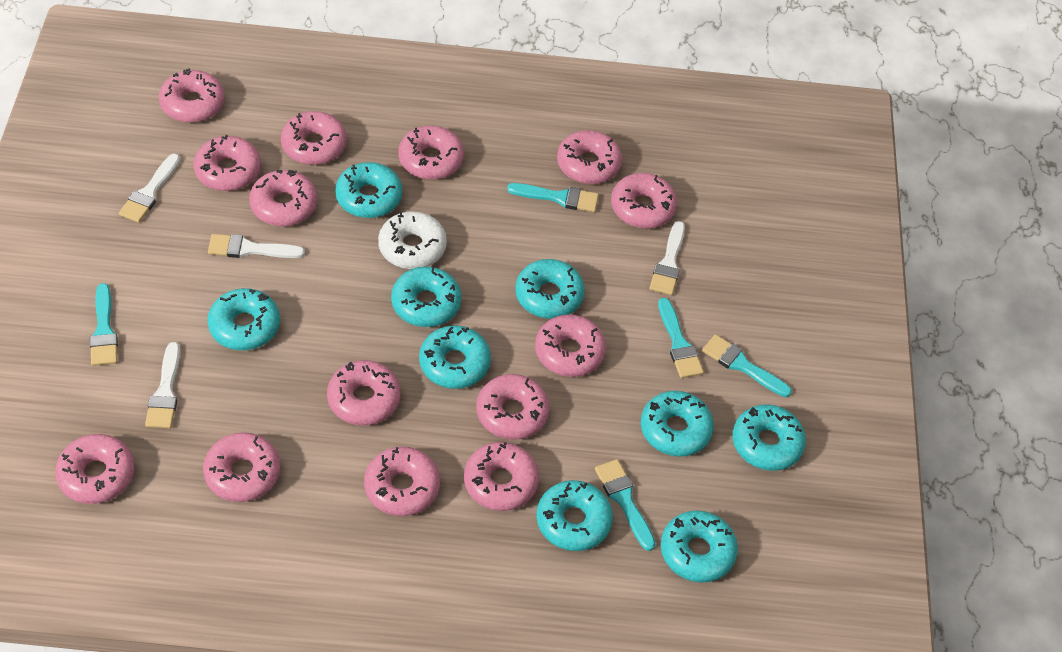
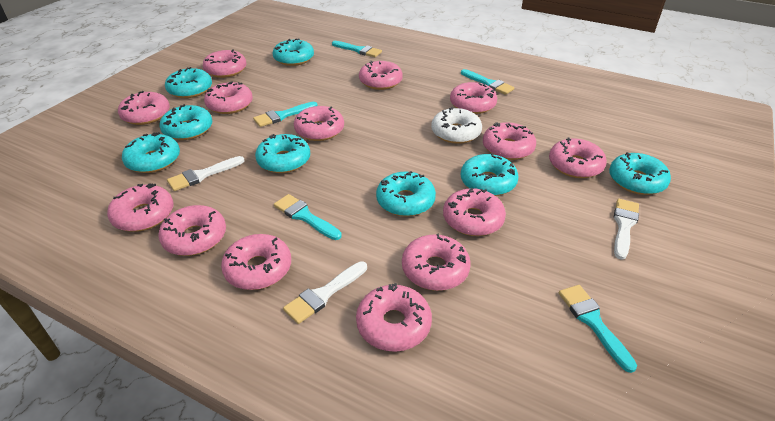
turquoise donut: 9 -> 8
white brush: 4 -> 3

